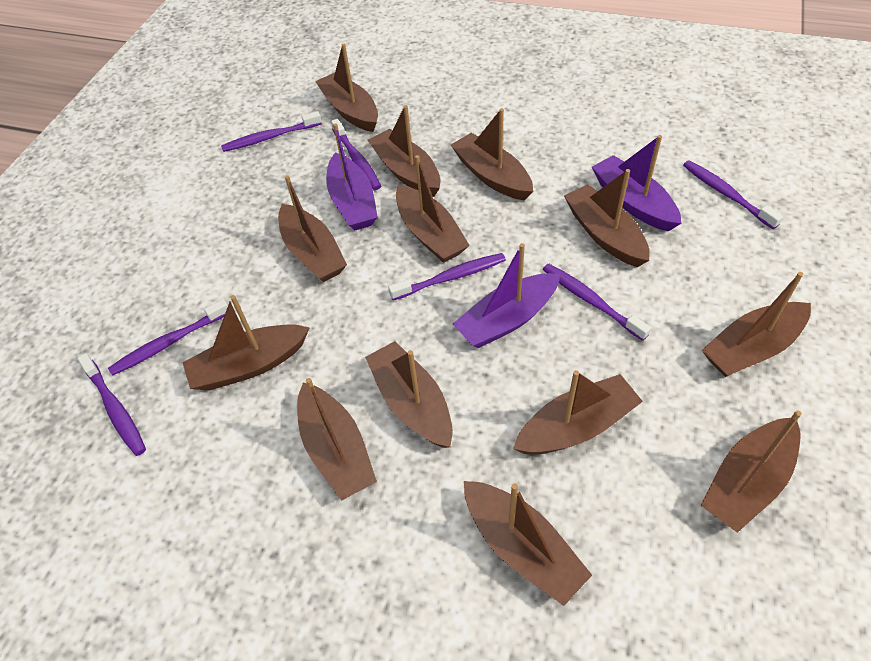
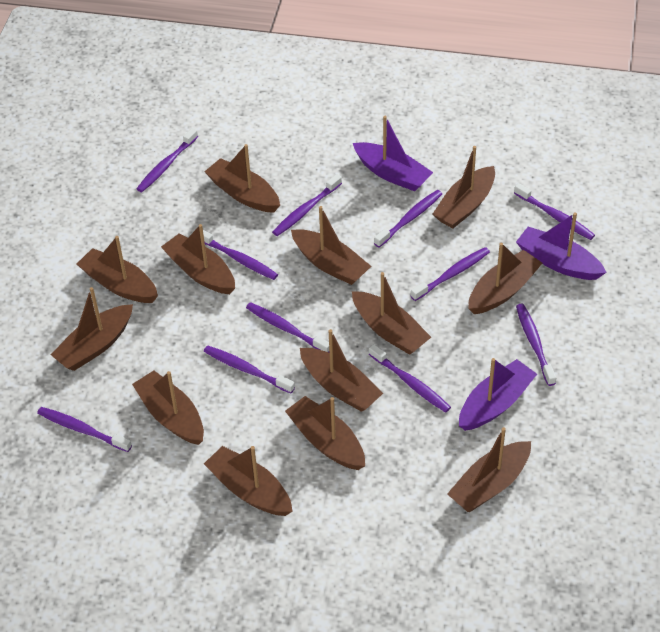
purple toothbrush: 7 -> 11

